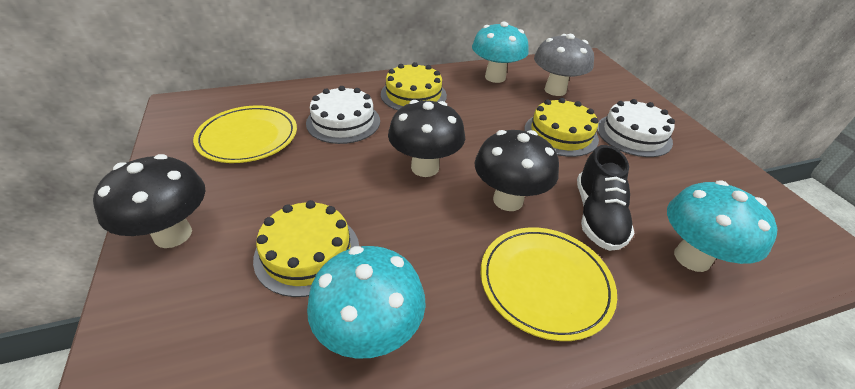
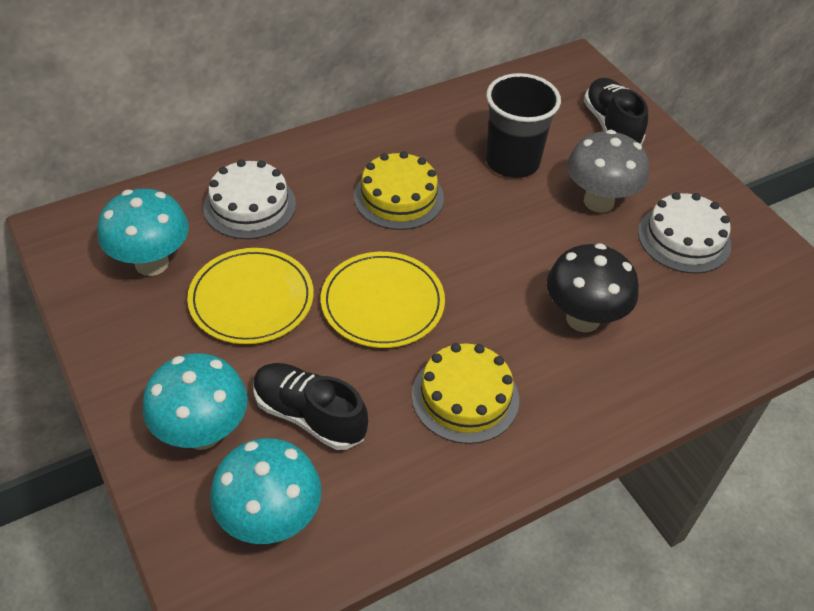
black cup: 0 -> 1
black mushroom: 3 -> 1
black shoe: 1 -> 2
yellow cake: 3 -> 2

